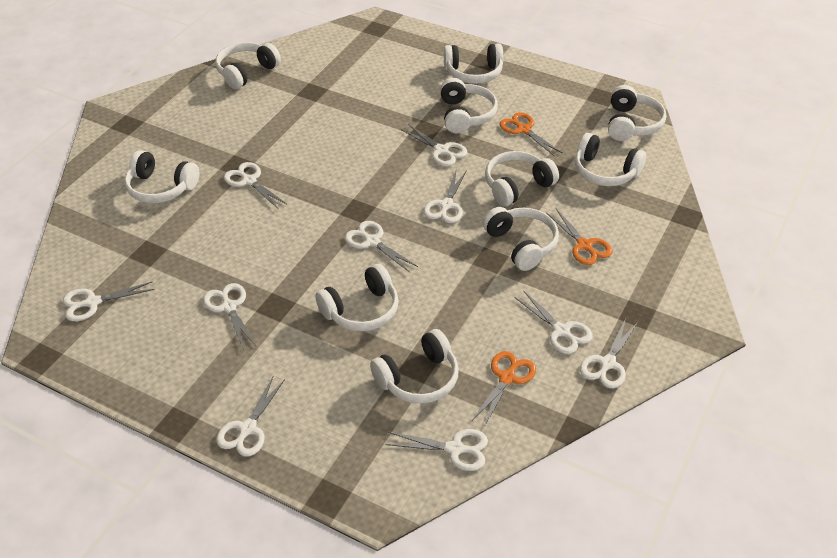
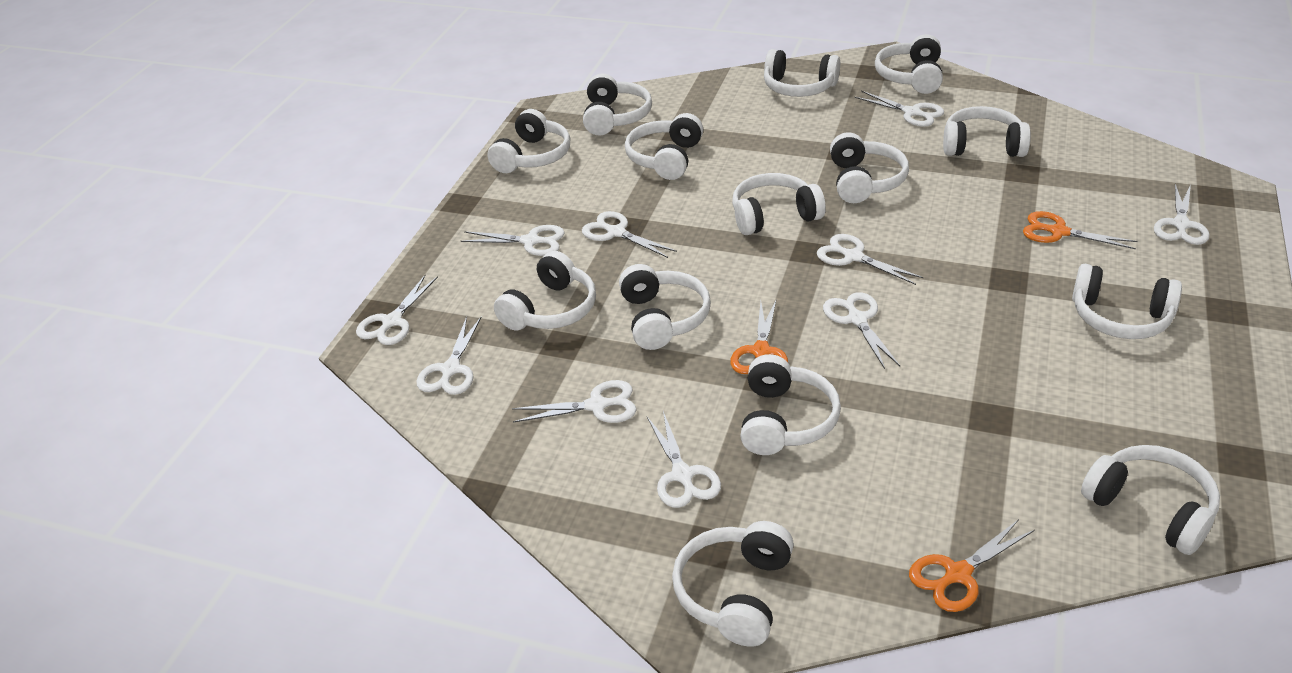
white headphones: 10 -> 14

